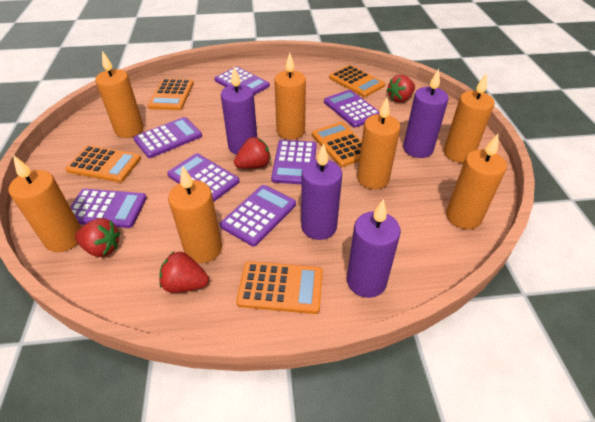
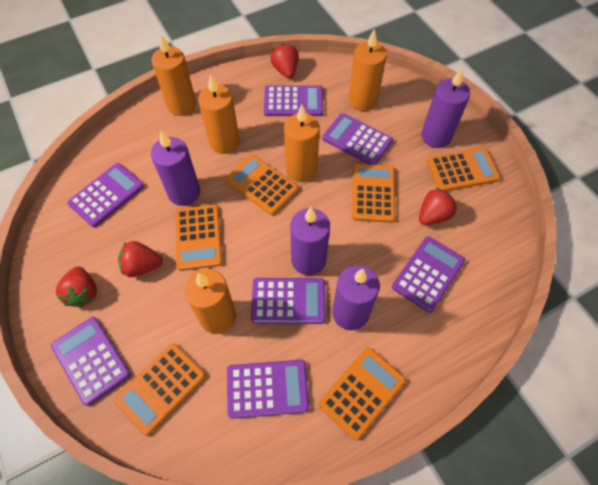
orange calculator: 5 -> 6
orange candle: 7 -> 5

